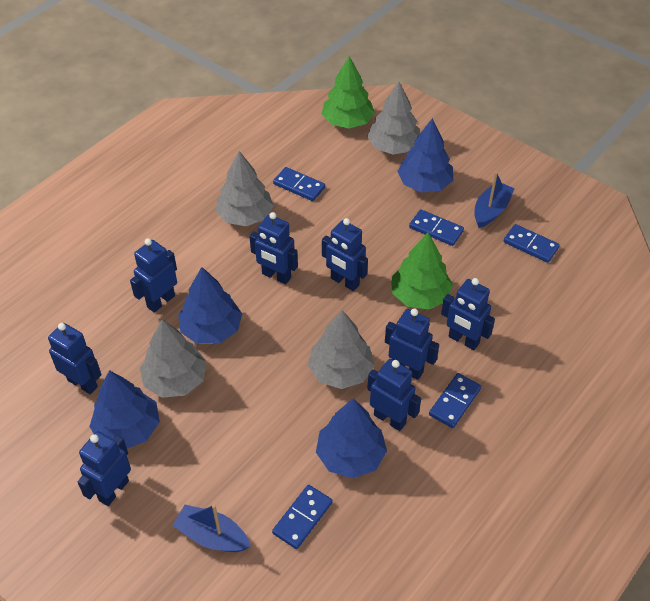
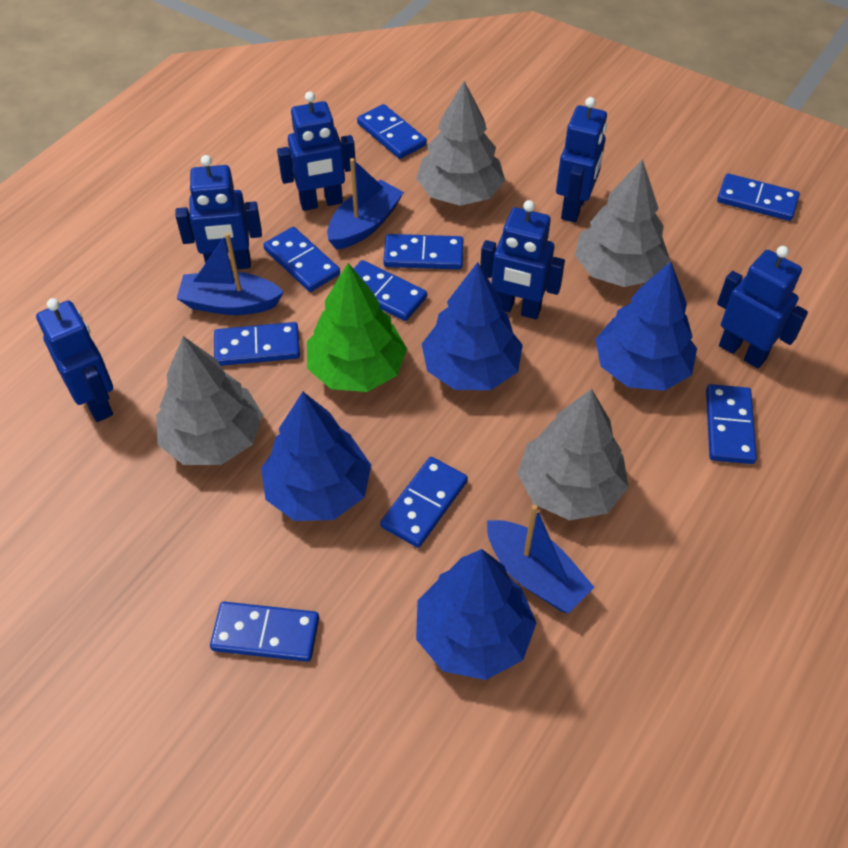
blue boat: 2 -> 3
blue domino: 5 -> 9
blue robot: 8 -> 6
green tree: 2 -> 1

